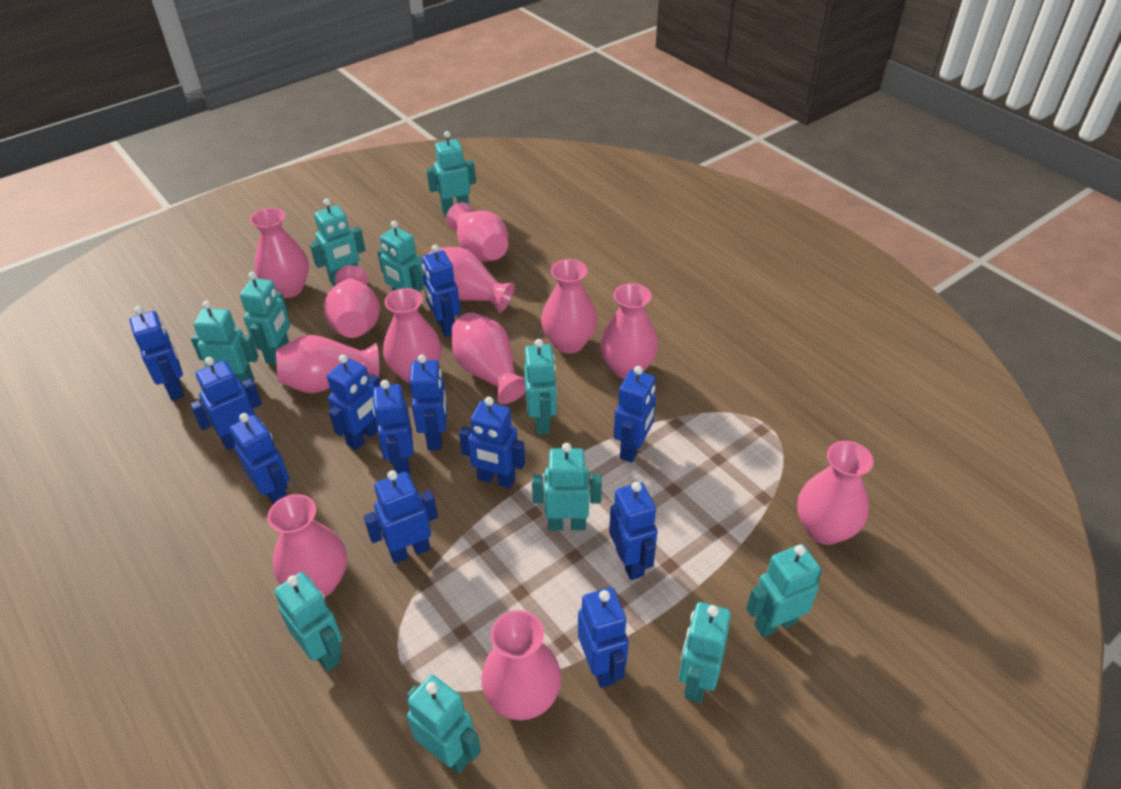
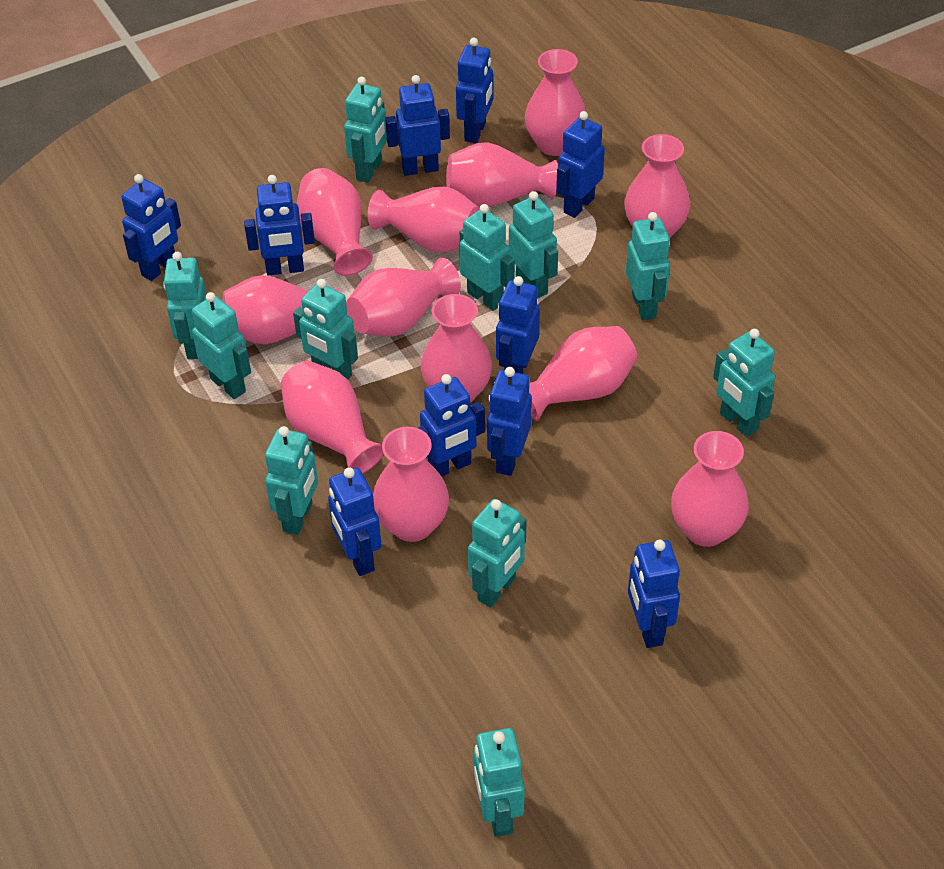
blue robot: 12 -> 10

